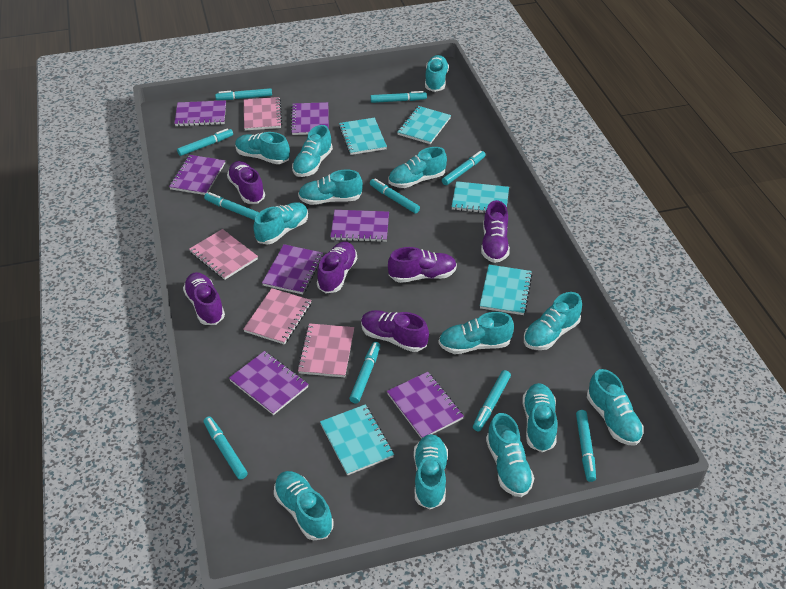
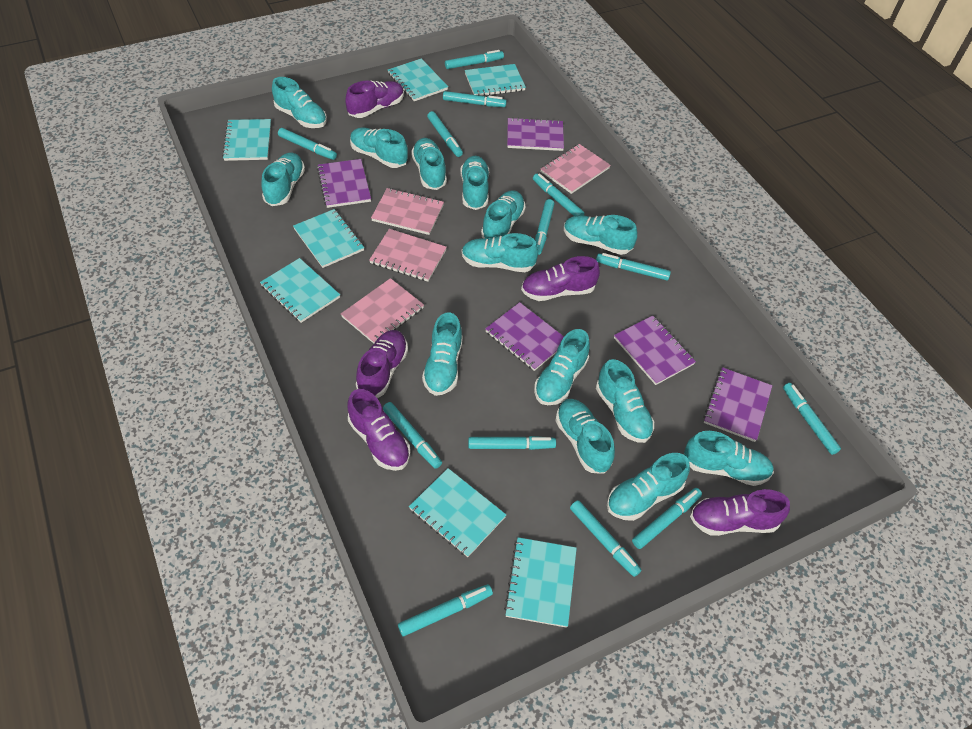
purple notebook: 7 -> 5
purple shoe: 6 -> 5
turquoise marker: 10 -> 13
turquoise notebook: 5 -> 7
turquoise shoe: 13 -> 14

